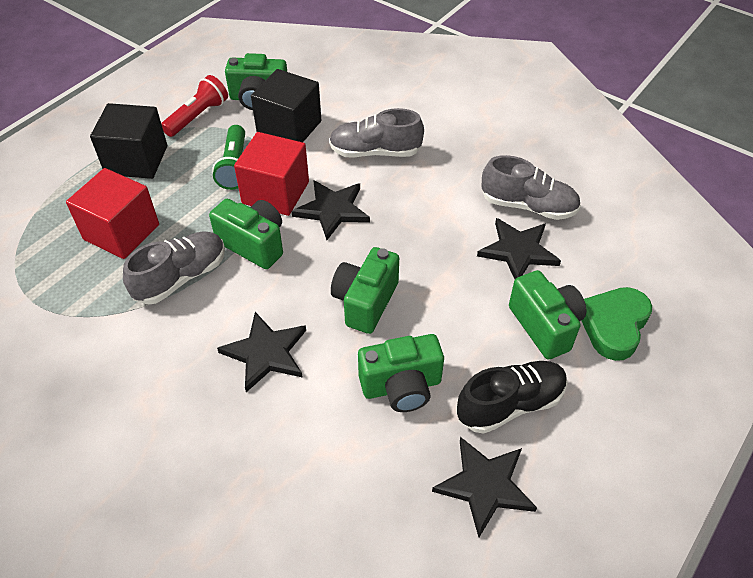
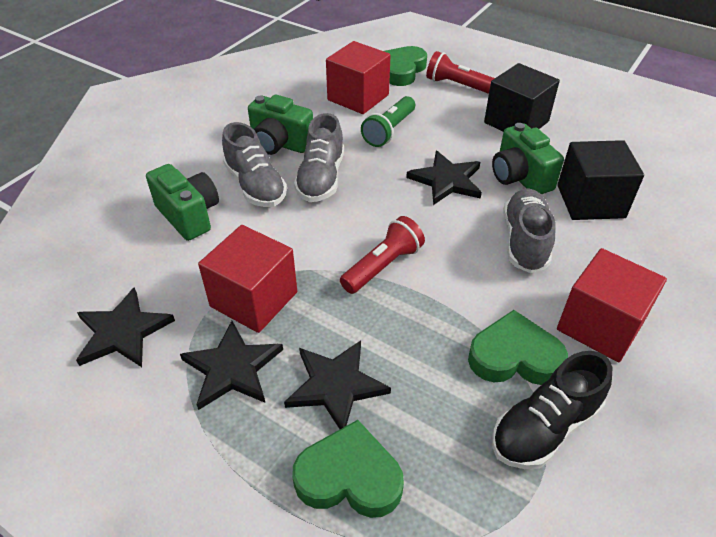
green camera: 5 -> 3
green heart: 1 -> 3
red cube: 2 -> 3
red flashlight: 1 -> 2

